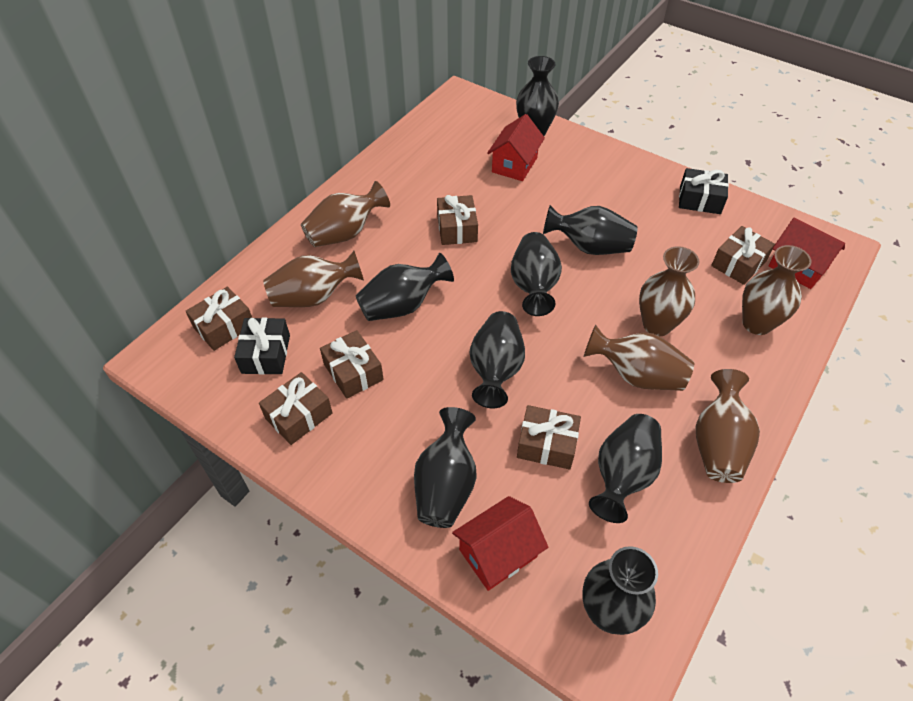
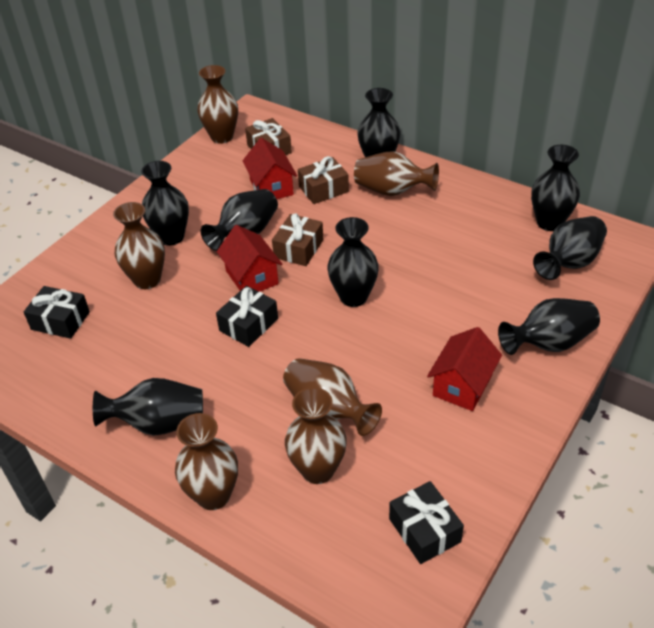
black gift: 2 -> 3
brown gift: 6 -> 3

